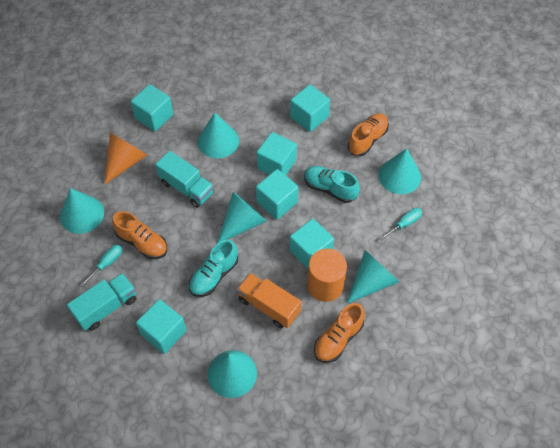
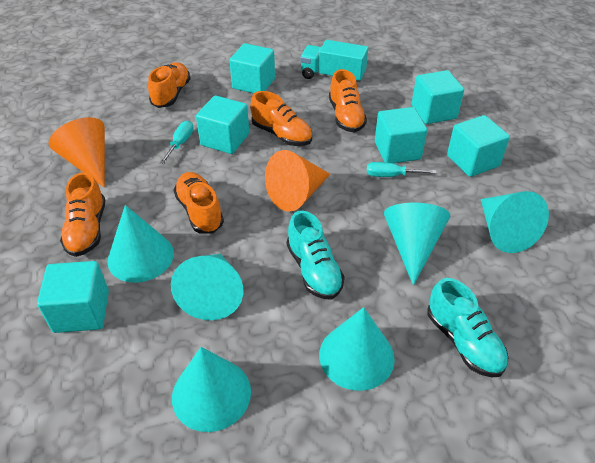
orange cone: 1 -> 2
orange cylinder: 1 -> 0
orange shoe: 3 -> 5
orange truck: 1 -> 0
turquoise truck: 2 -> 1

